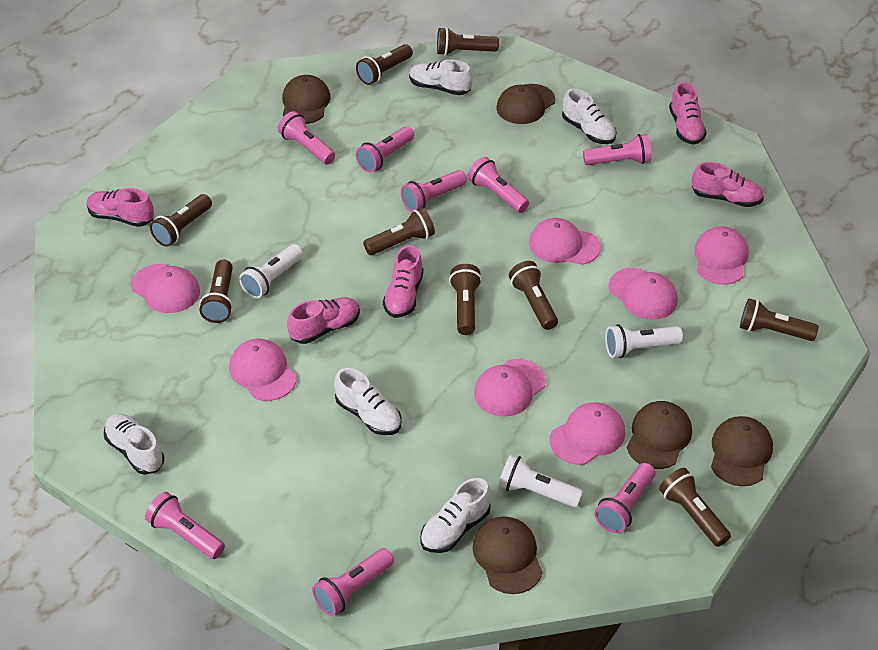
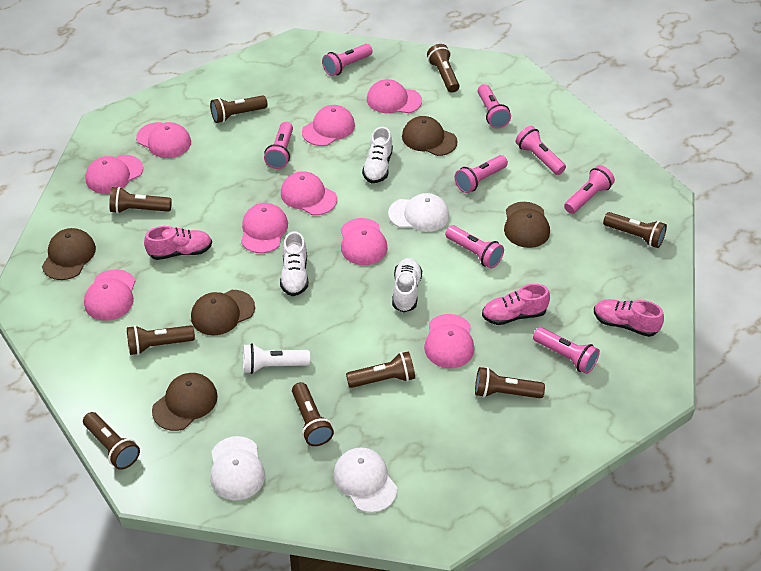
pink cap: 7 -> 9
pink shoe: 5 -> 3
white cap: 0 -> 3
white flashlight: 3 -> 1
white shoe: 5 -> 3

